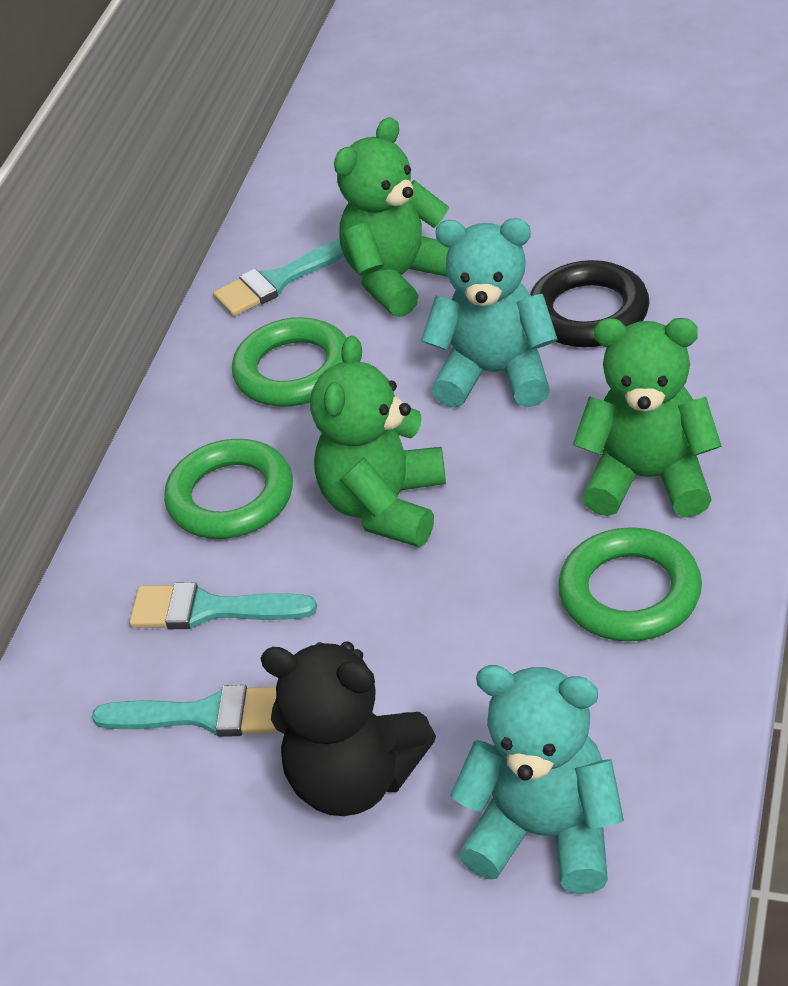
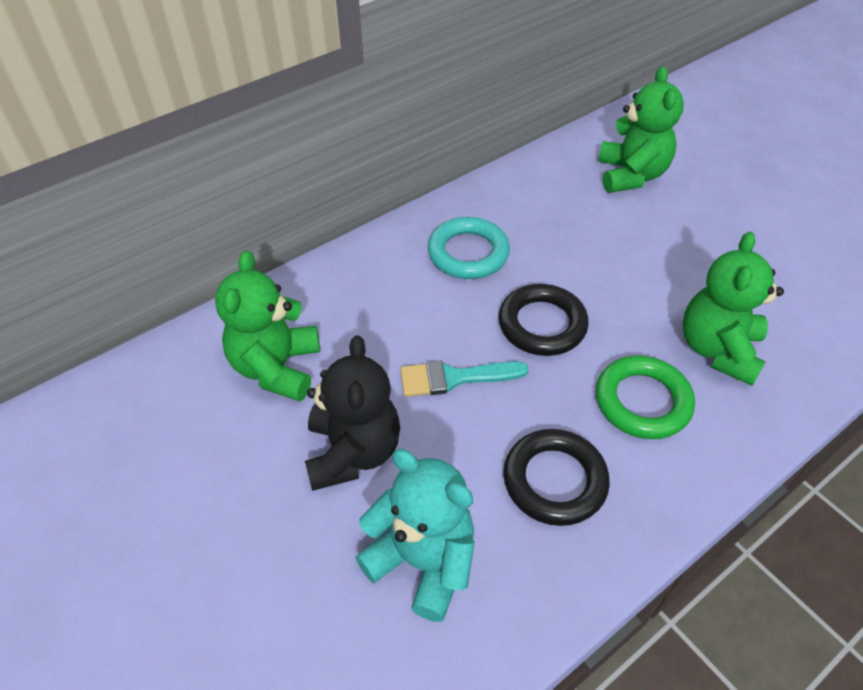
black ring: 1 -> 2
green ring: 3 -> 1
turquoise brush: 3 -> 1
turquoise ring: 0 -> 1
turquoise teddy bear: 2 -> 1

